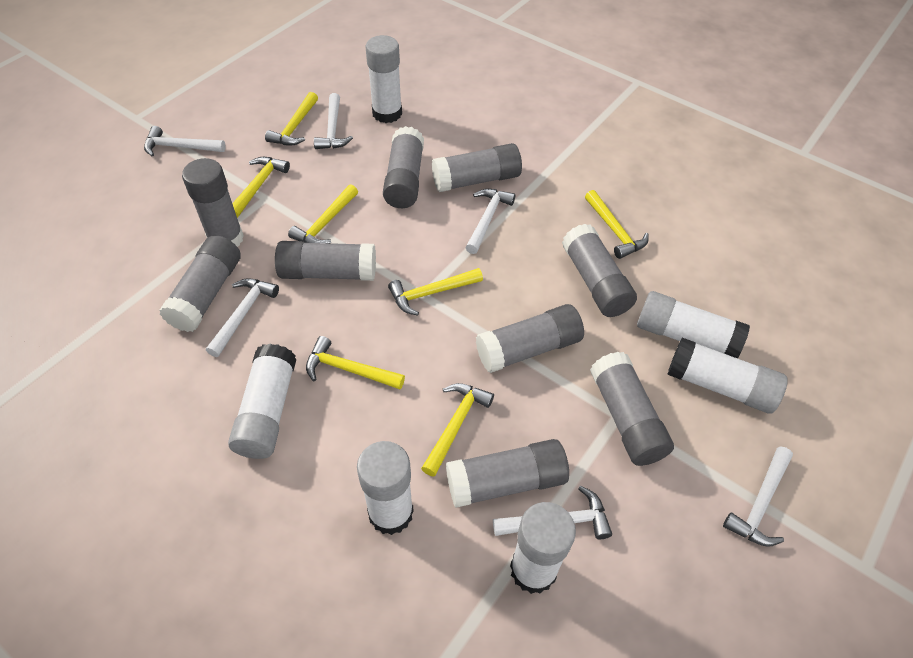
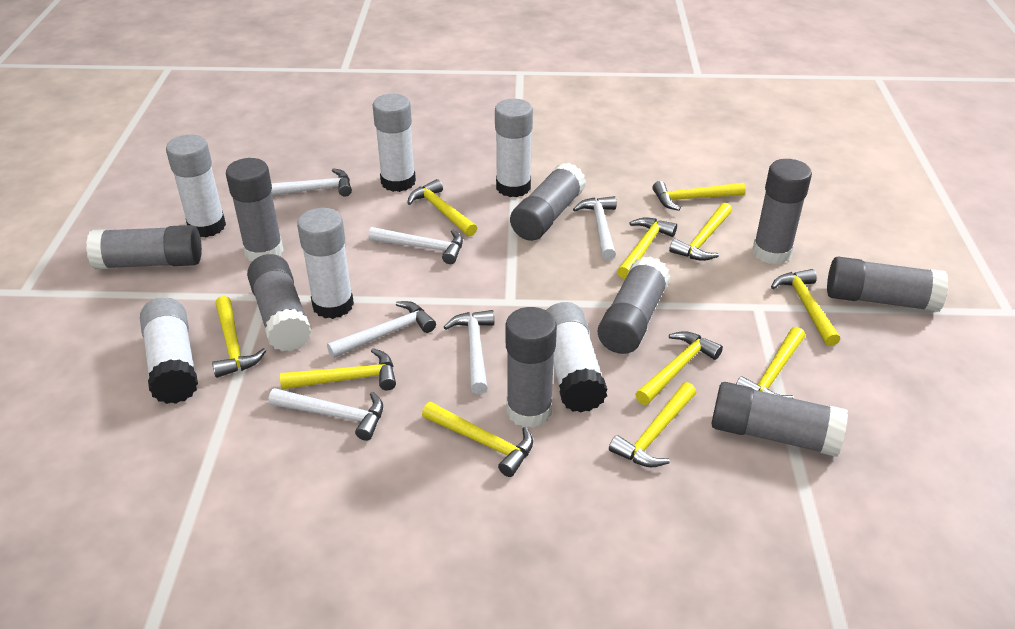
yellow hammer: 7 -> 11

